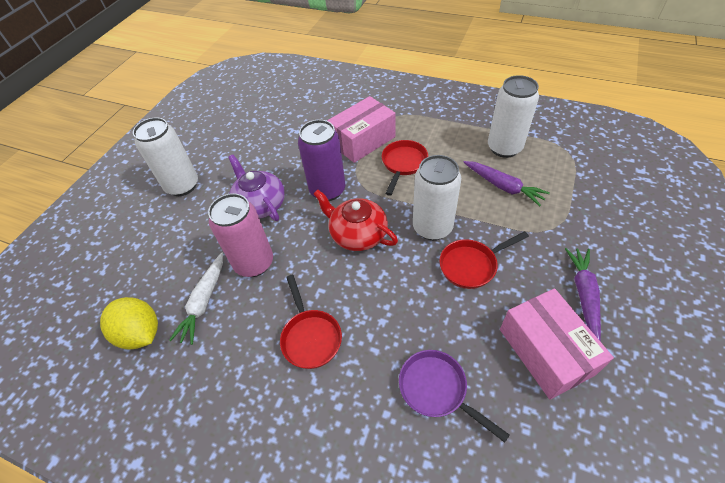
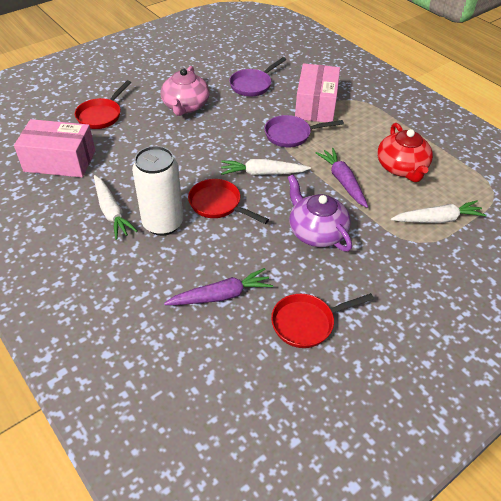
pink can: 1 -> 0
pink teapot: 0 -> 1
purple can: 1 -> 0
purple pan: 1 -> 2
white can: 3 -> 1
white carrot: 1 -> 3
yellow lemon: 1 -> 0

